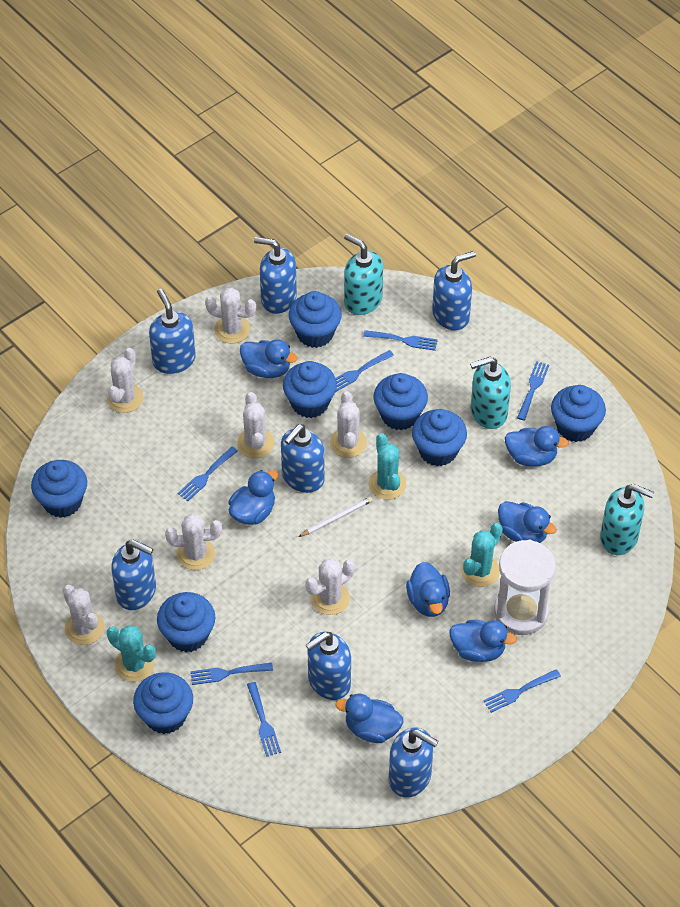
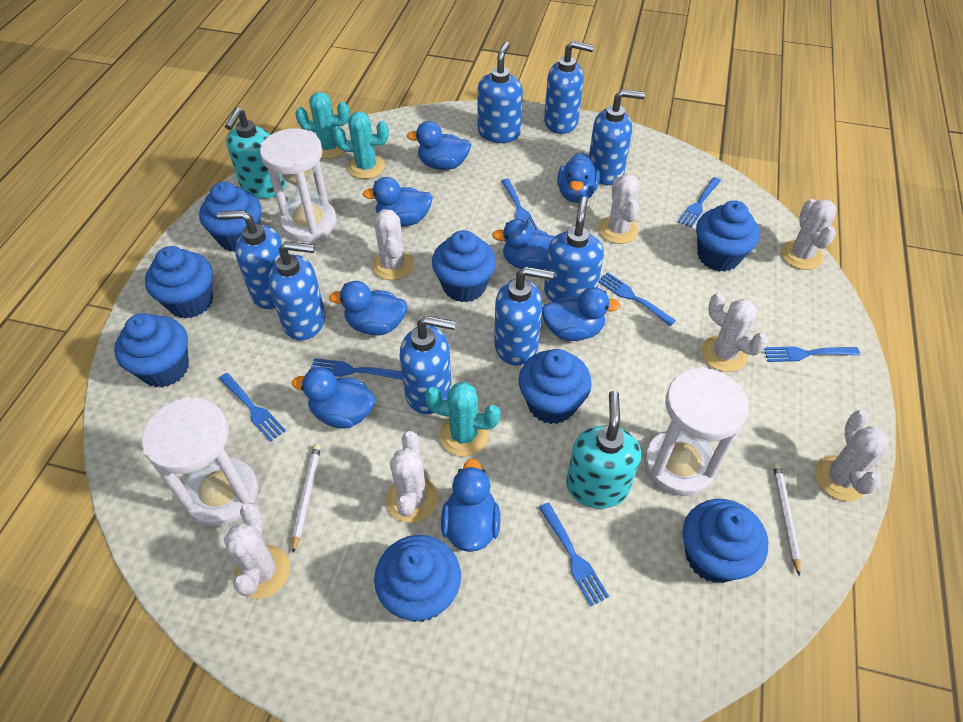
blue duck: 7 -> 8
blue soap dispenser: 7 -> 8
turquoise soap dispenser: 3 -> 2
white hourglass: 1 -> 3
white pencil: 1 -> 2

